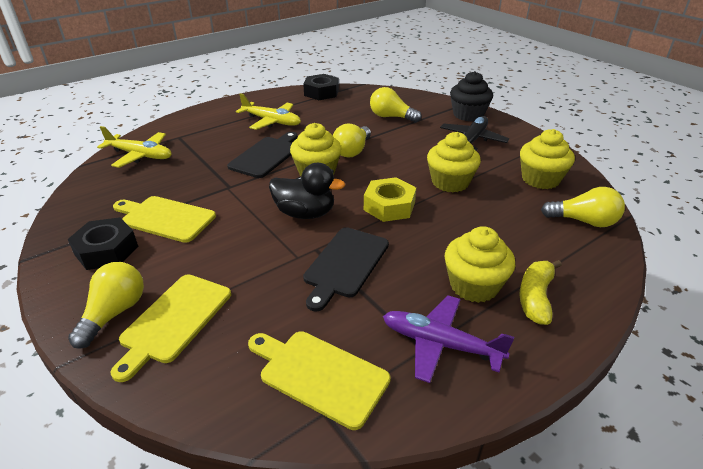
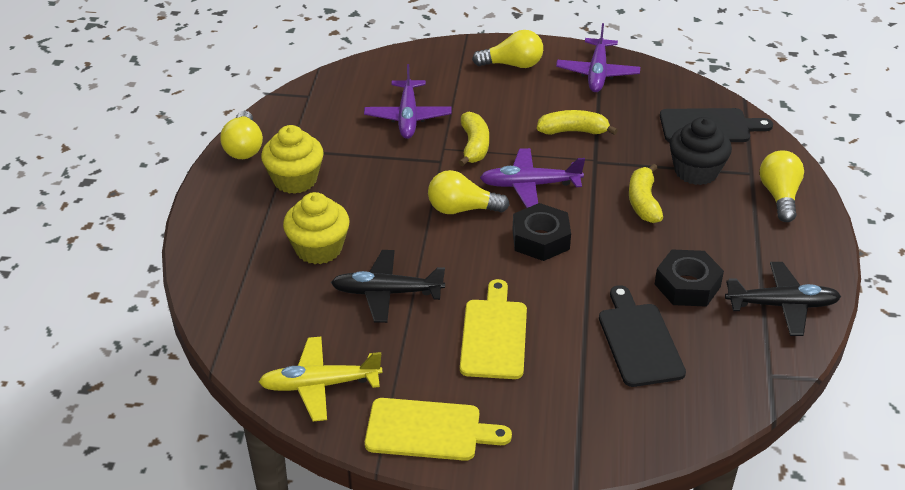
black duck: 1 -> 0
black plane: 1 -> 2
purple plane: 1 -> 3
yellow banana: 1 -> 3
yellow cupcake: 4 -> 2
yellow cutting board: 3 -> 2
yellow nut: 1 -> 0
yellow plane: 2 -> 1

